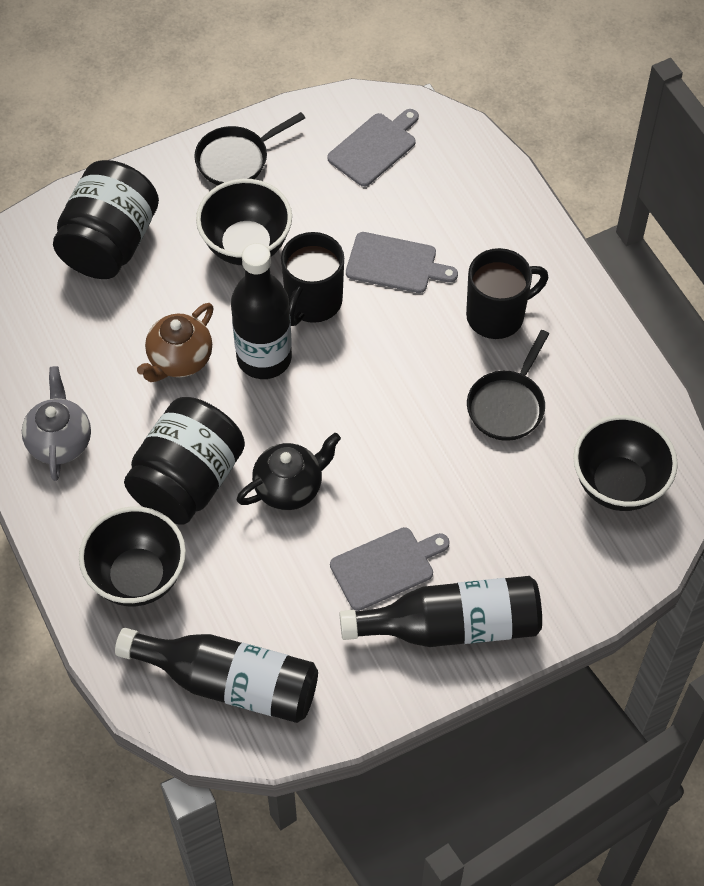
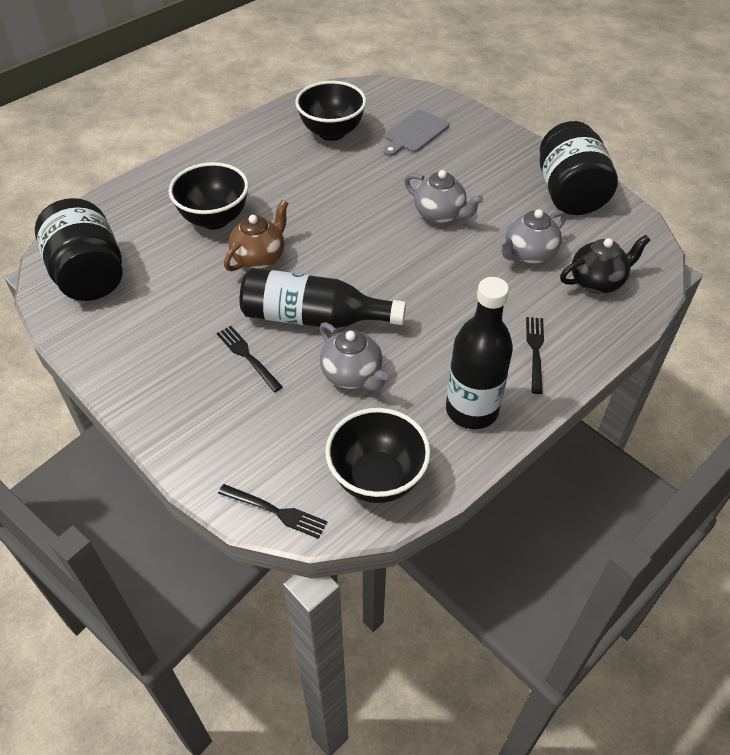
black bottle: 3 -> 2
black fork: 0 -> 3
black mug: 2 -> 0
black pan: 2 -> 0
grey cutting board: 3 -> 1
grey teapot: 1 -> 3

